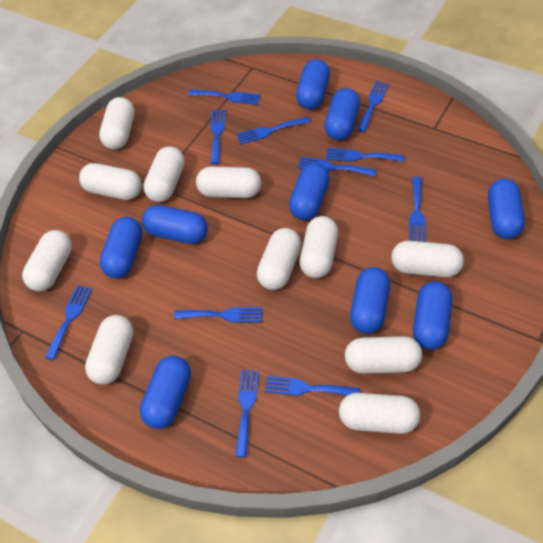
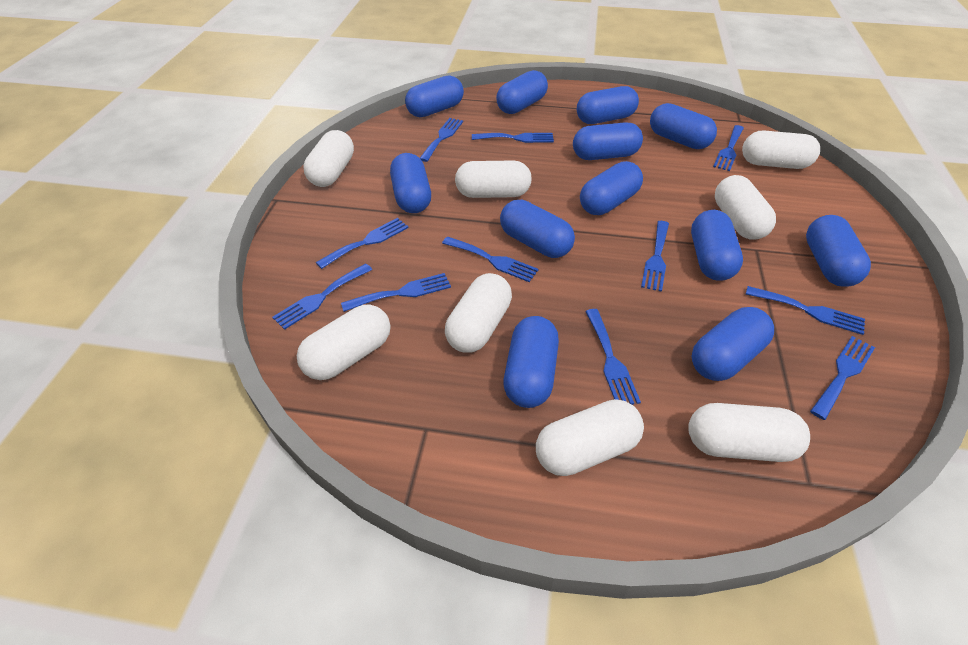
blue capsule: 9 -> 12
white capsule: 11 -> 8

